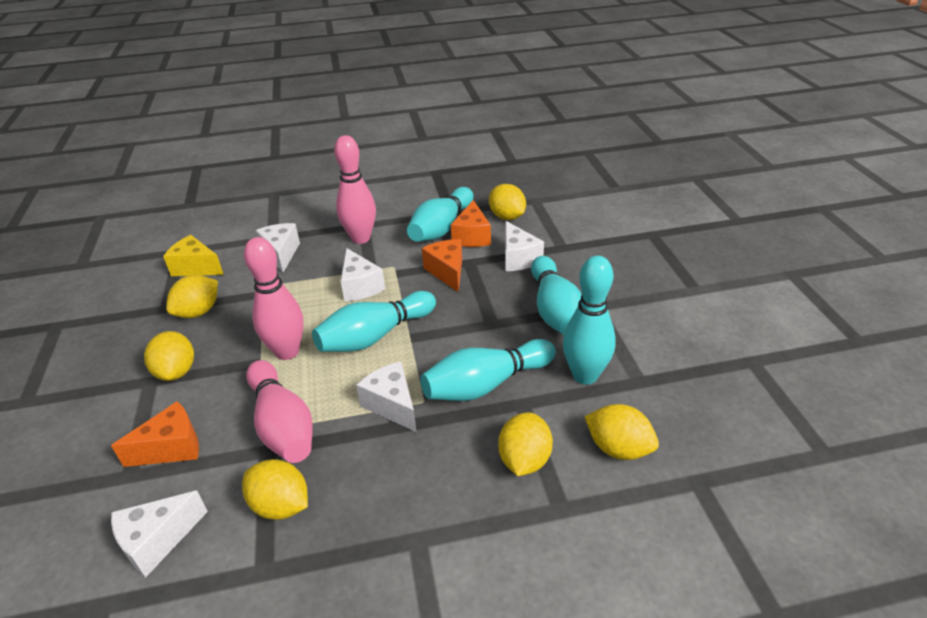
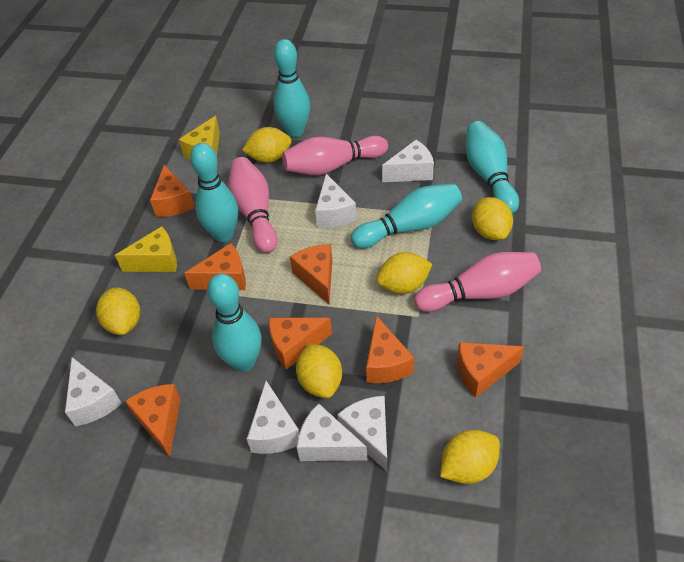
orange cheese: 3 -> 7
white cheese: 5 -> 6
yellow cheese: 1 -> 2

